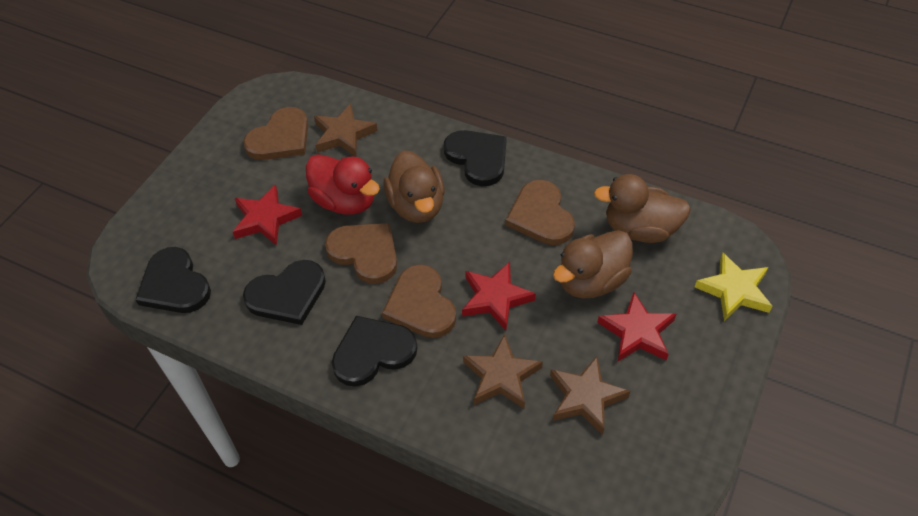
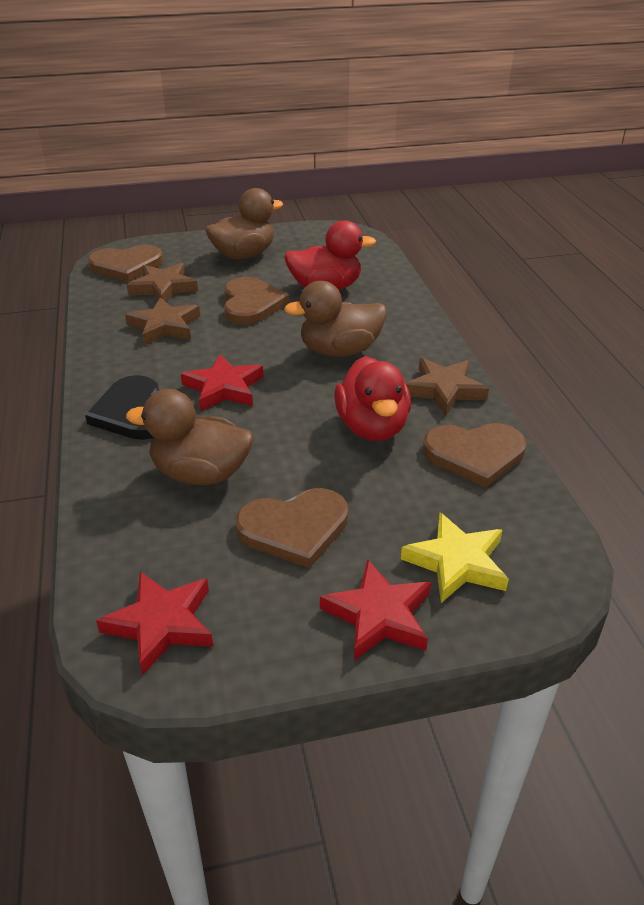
black heart: 4 -> 1
red duck: 1 -> 2

